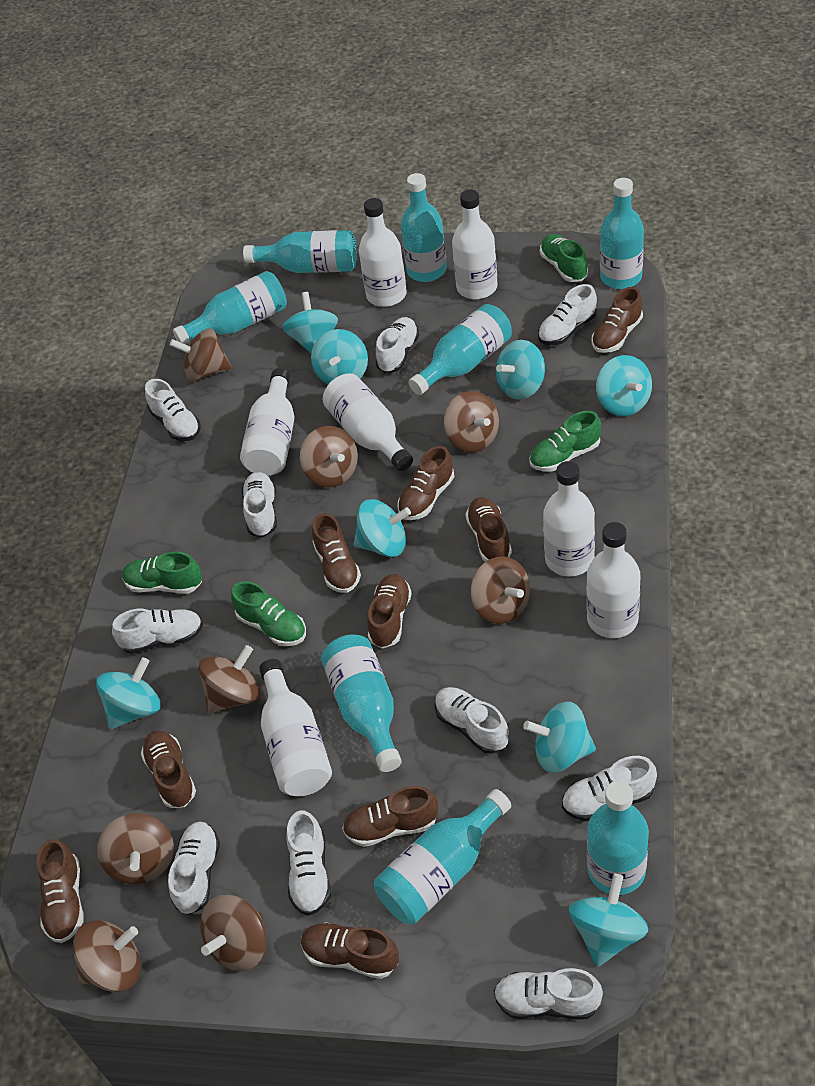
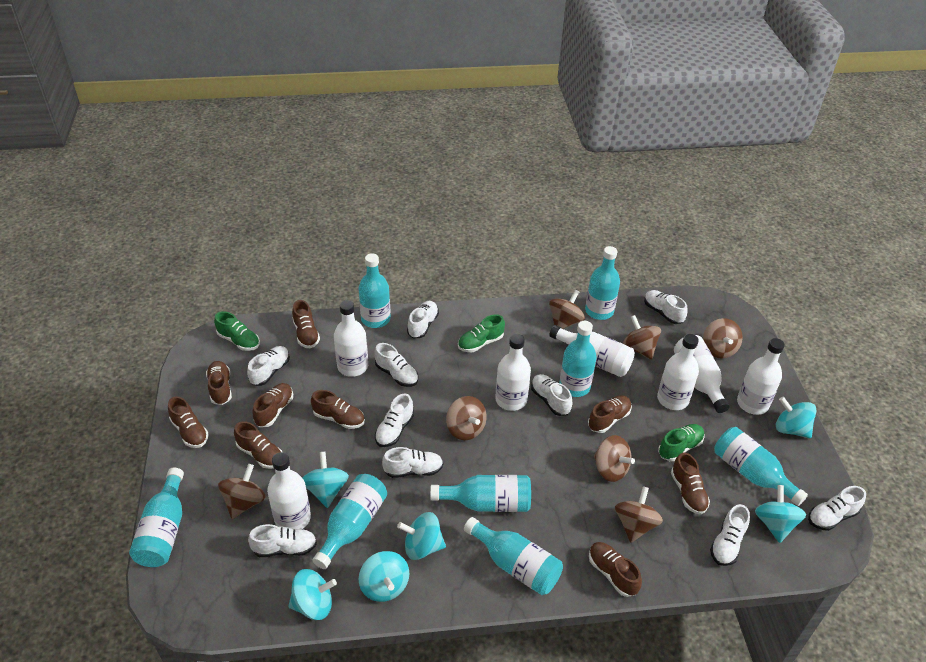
brown spinning top: 8 -> 7
green shoe: 4 -> 3
turquoise spinning top: 8 -> 6

